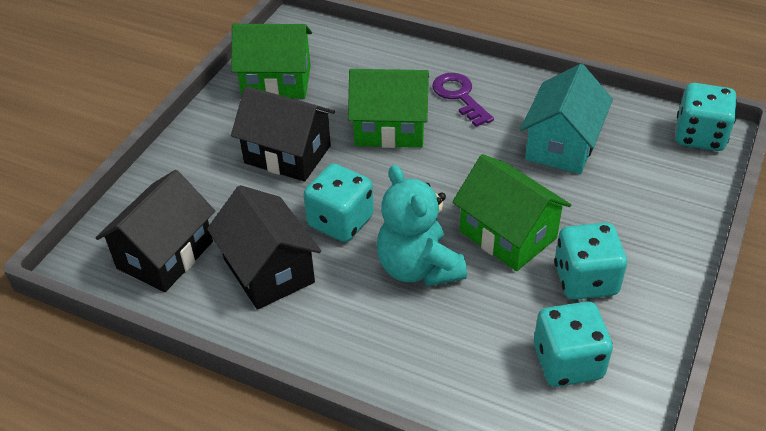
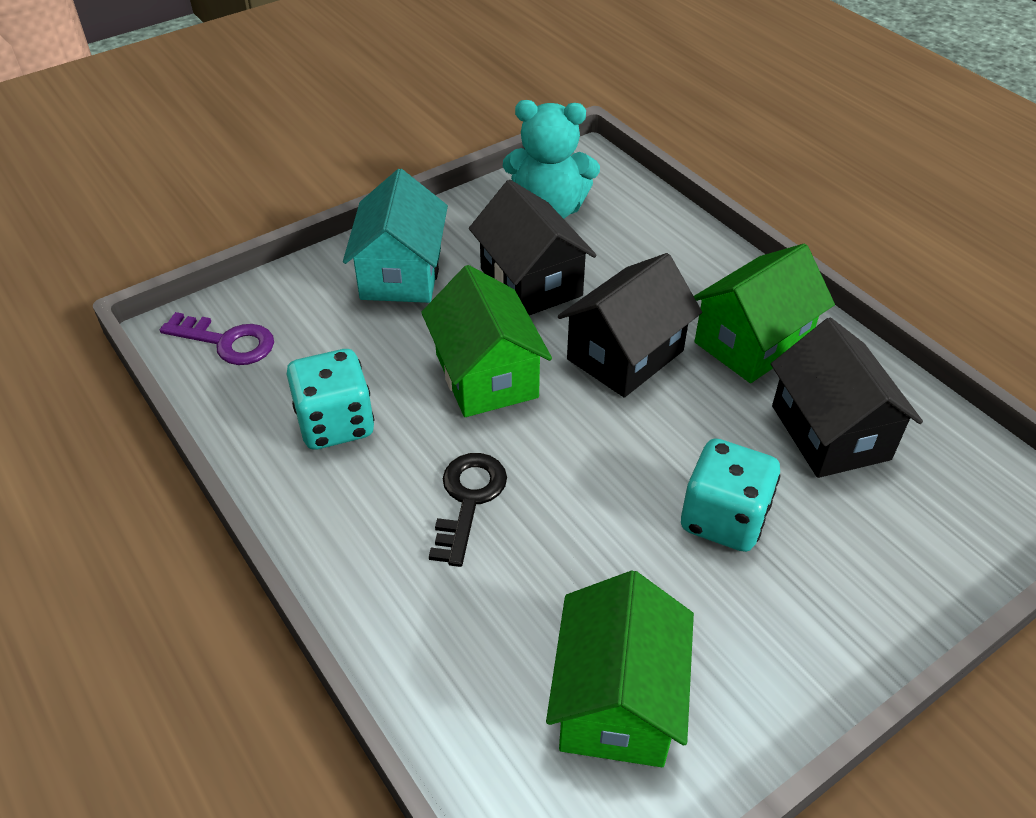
black key: 0 -> 1
turquoise dice: 4 -> 2

